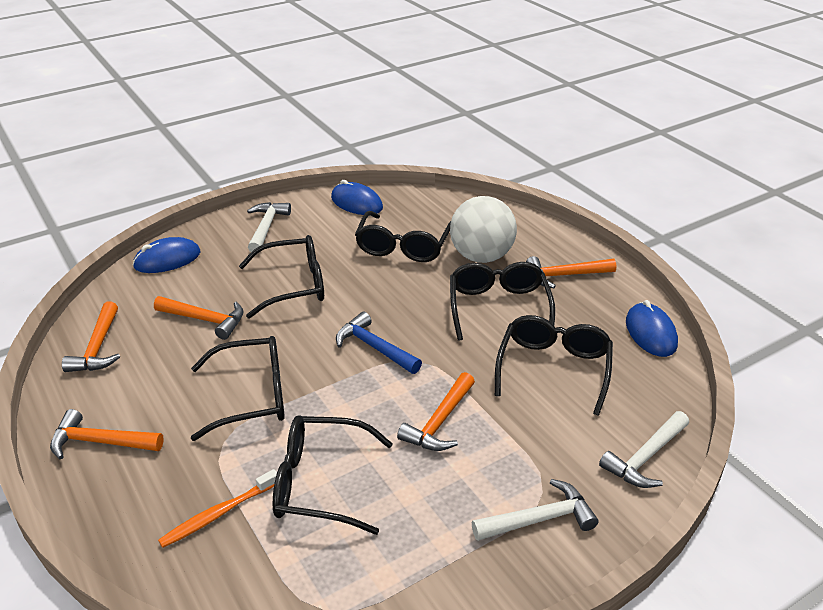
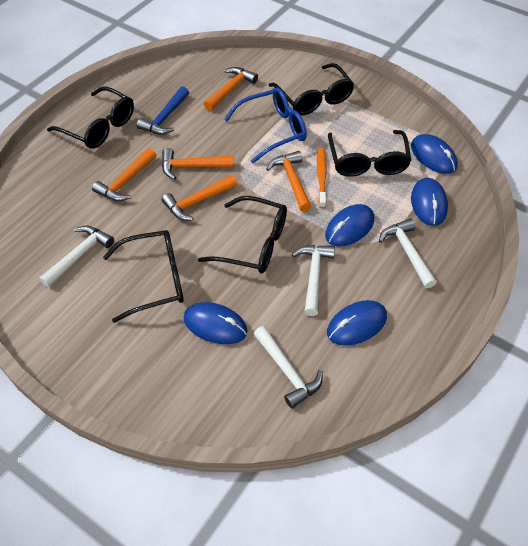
black glasses: 6 -> 5
blue glasses: 0 -> 1
blue mouse: 3 -> 5
white ball: 1 -> 0
white hammer: 3 -> 4

